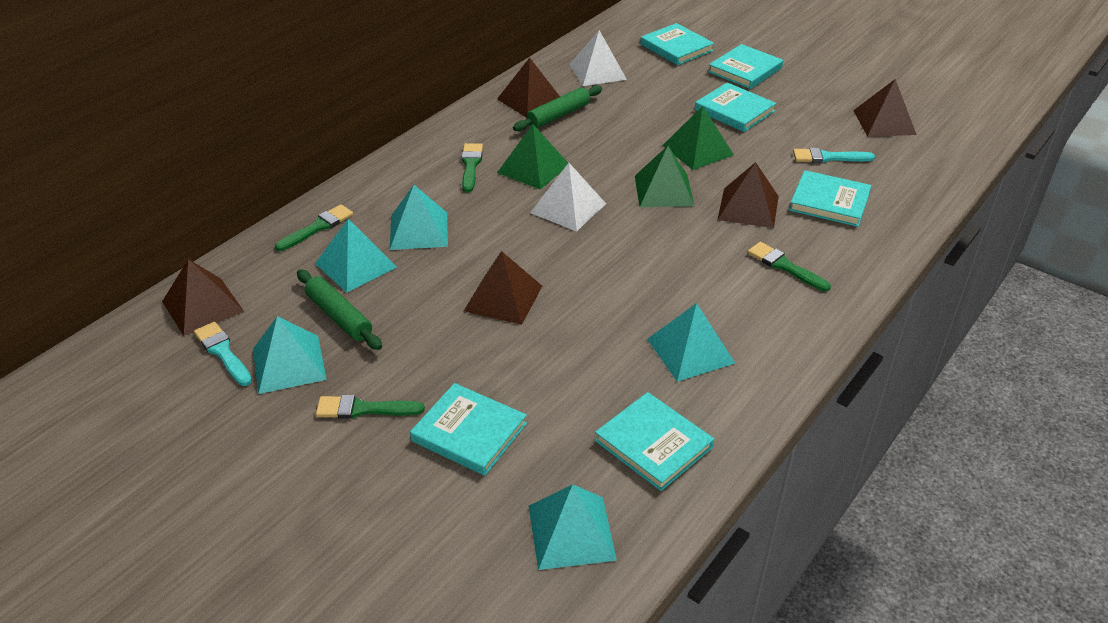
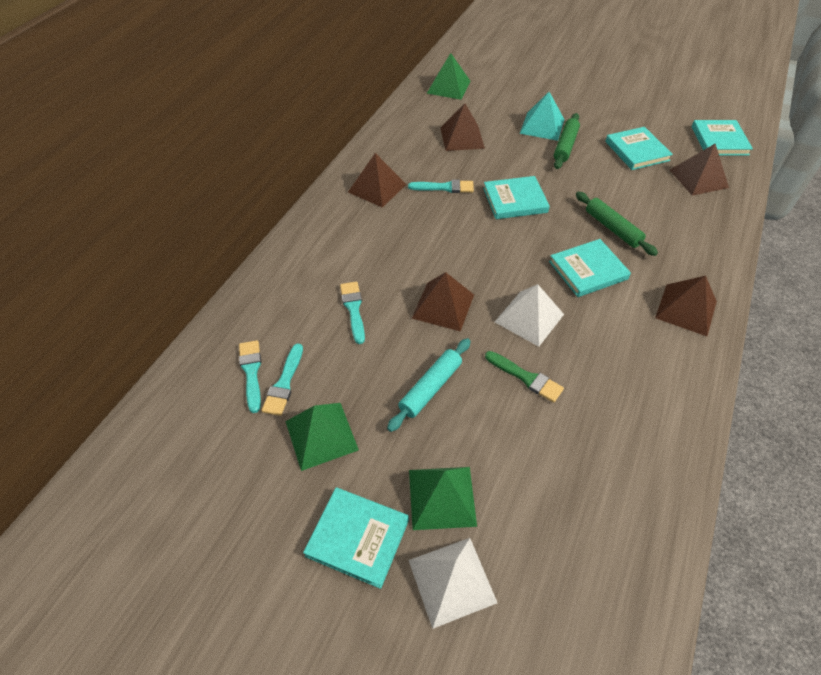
green brush: 4 -> 1
turquoise book: 6 -> 5
turquoise brush: 2 -> 4
turquoise pyramid: 5 -> 1
turquoise rolling pin: 0 -> 1

